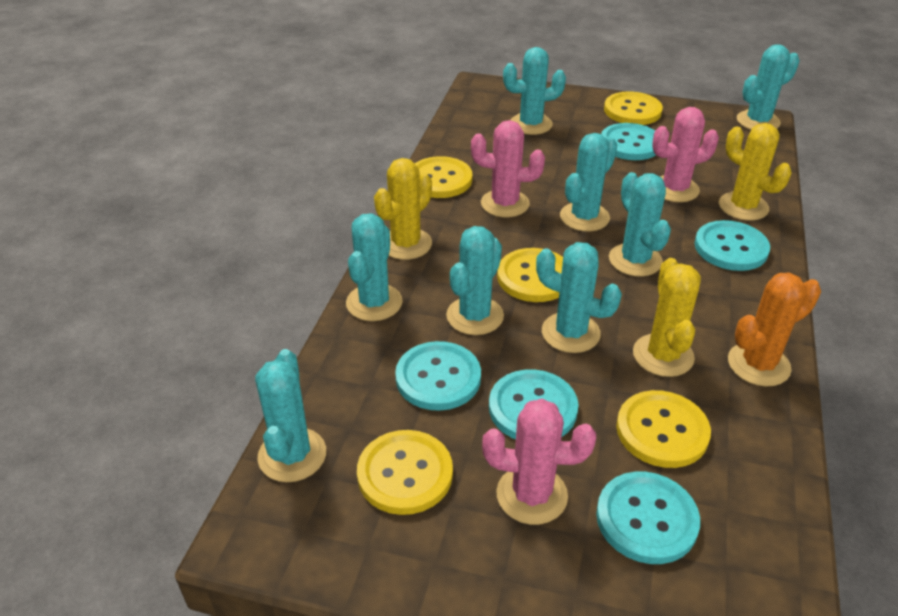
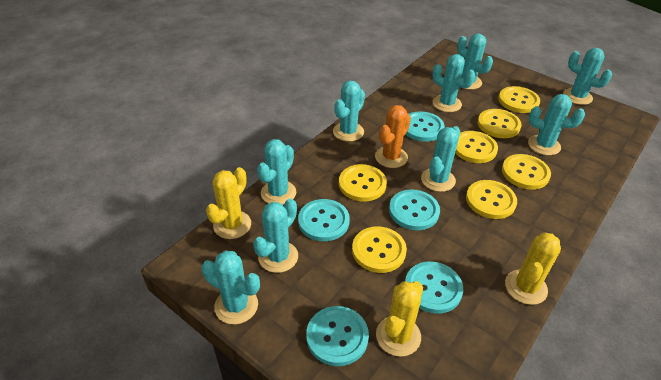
pink cactus: 3 -> 0
turquoise cactus: 8 -> 9
yellow button: 5 -> 7

